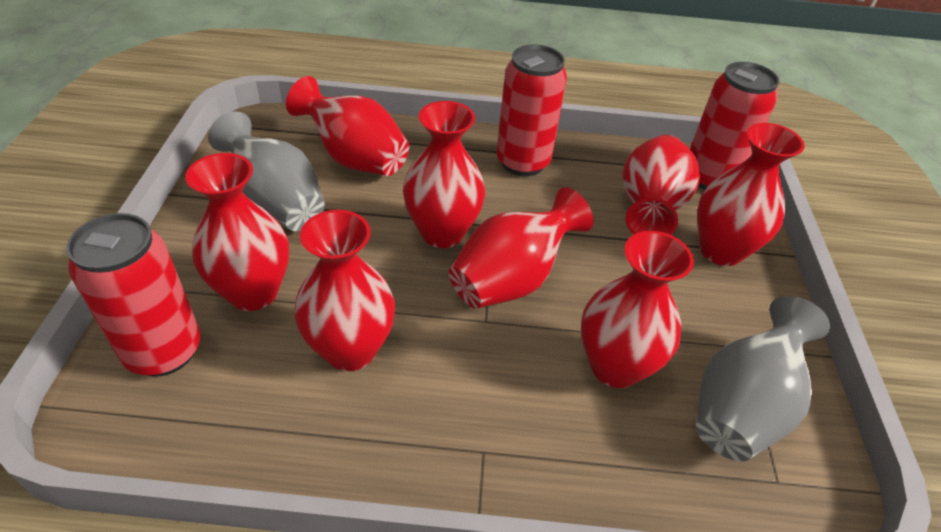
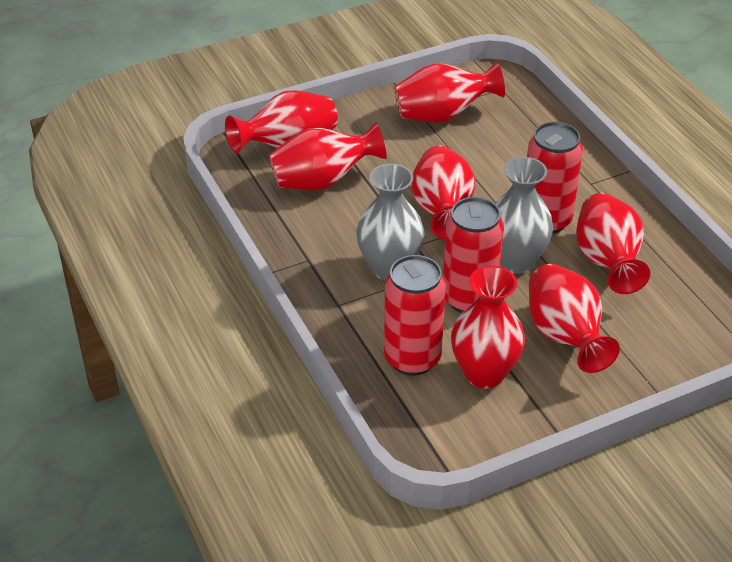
red vase: 8 -> 7

